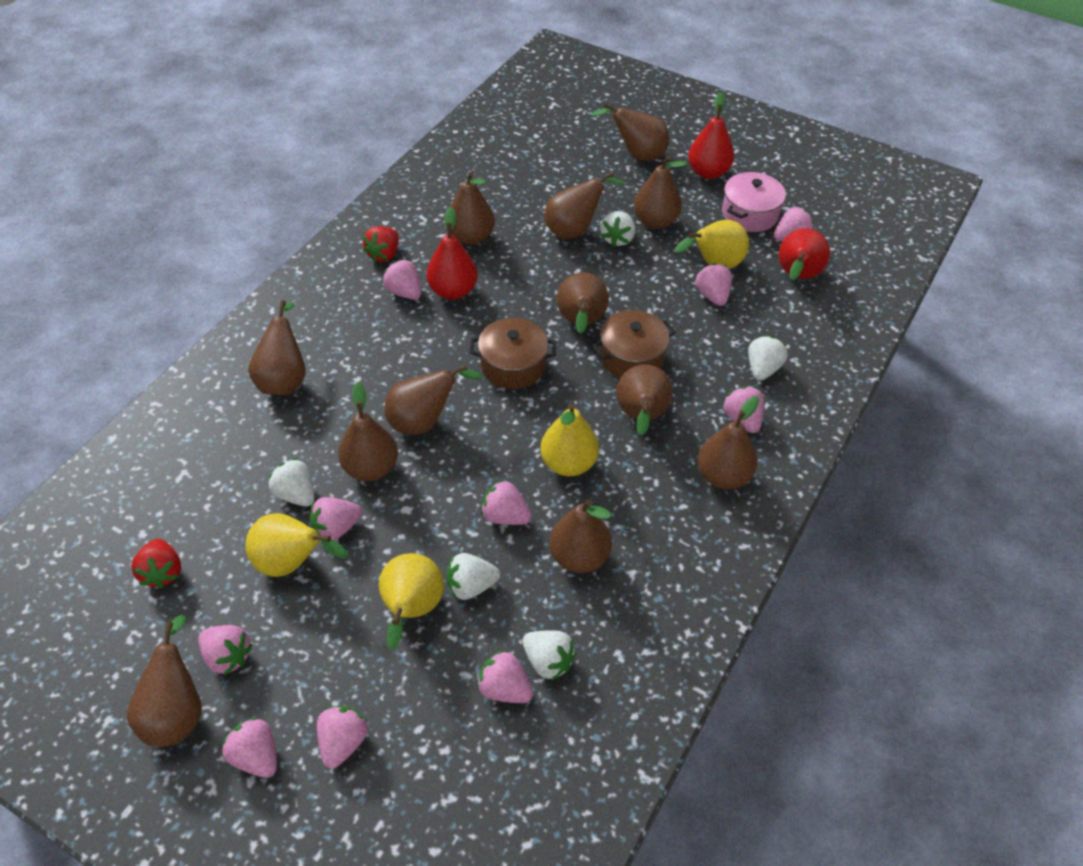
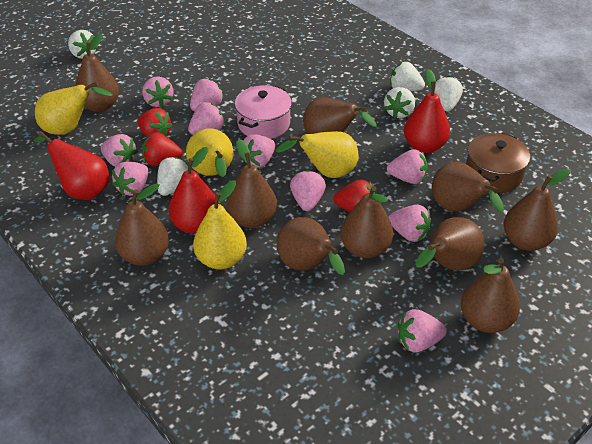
brown pear: 12 -> 10
brown pot: 2 -> 1
red strawberry: 2 -> 3

